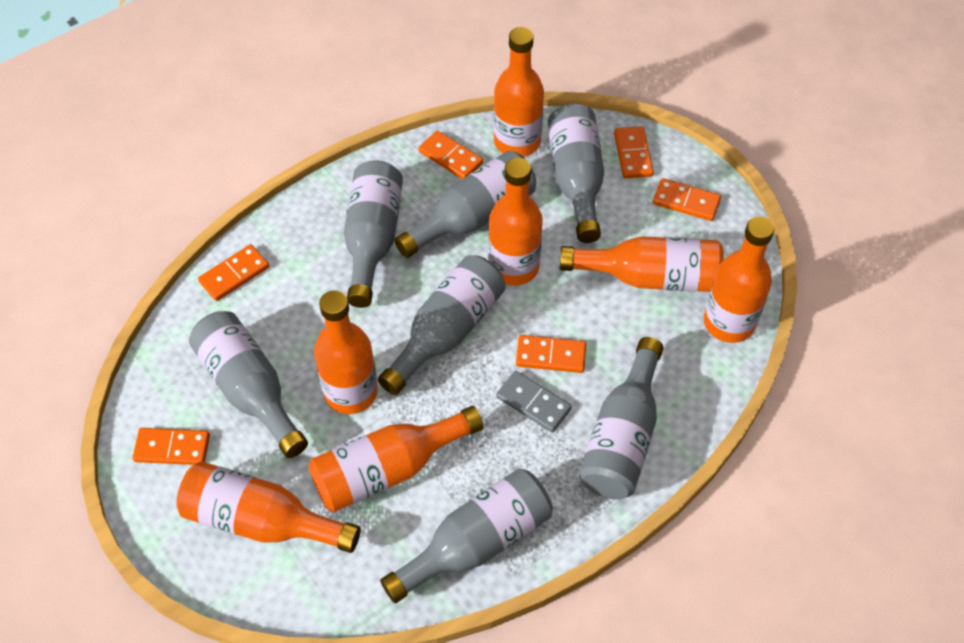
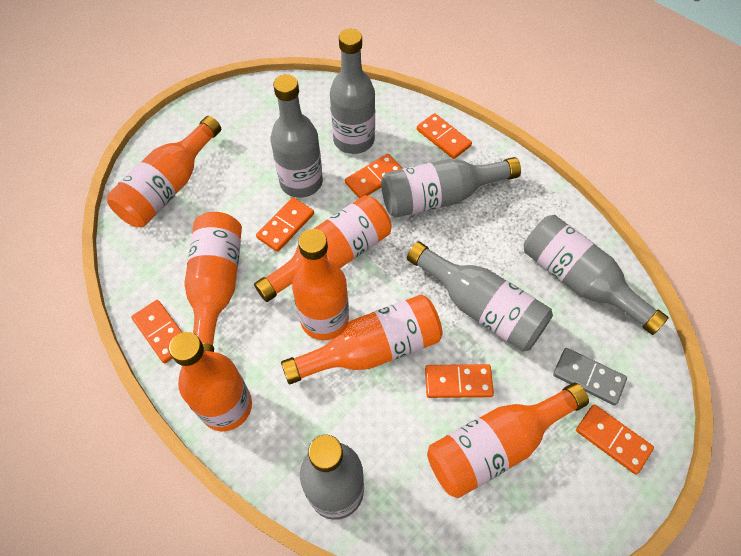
grey bottle: 7 -> 6

